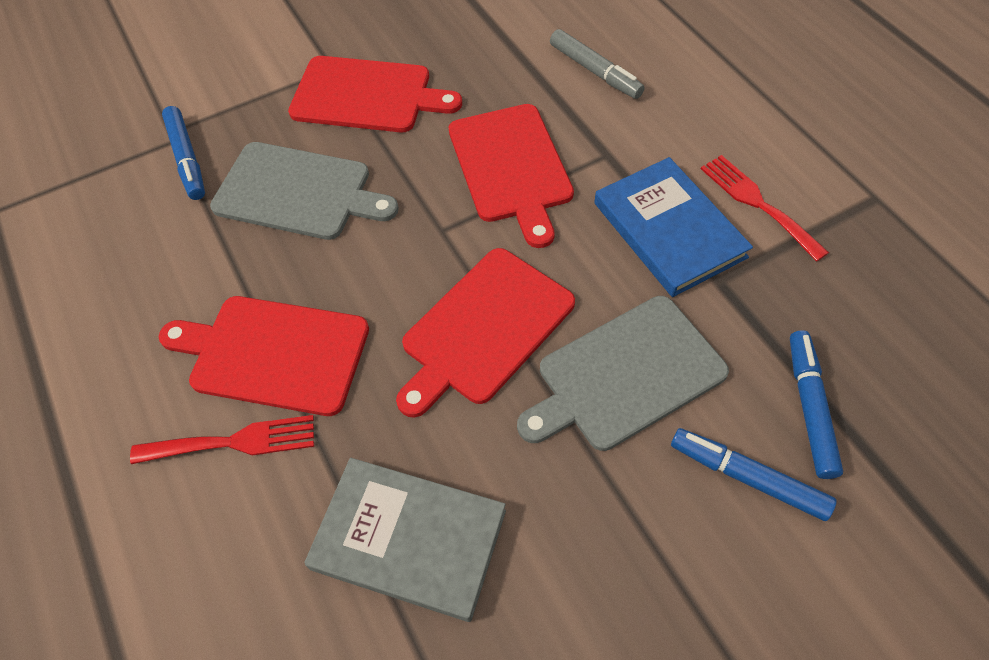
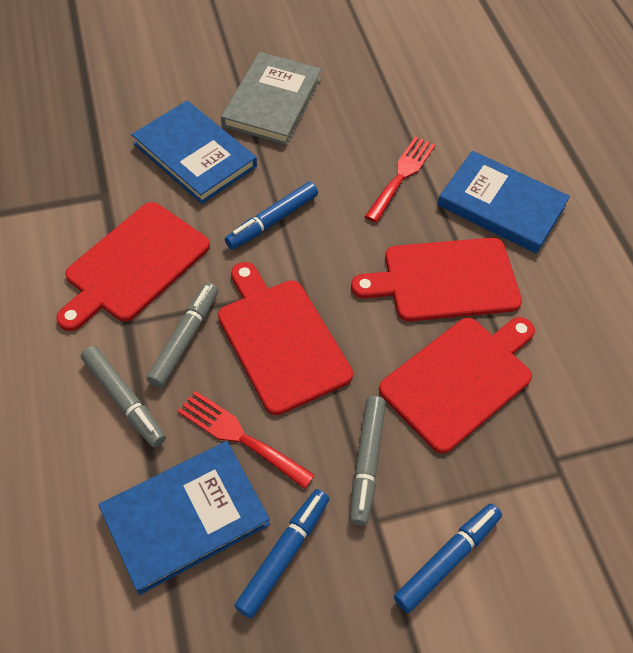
blue book: 1 -> 3
grey cutting board: 2 -> 0
grey marker: 1 -> 3

